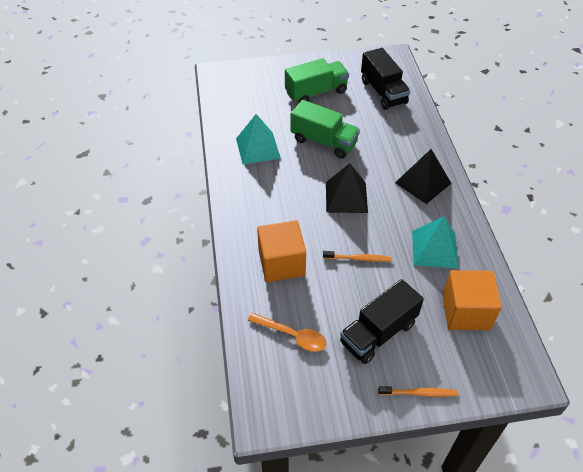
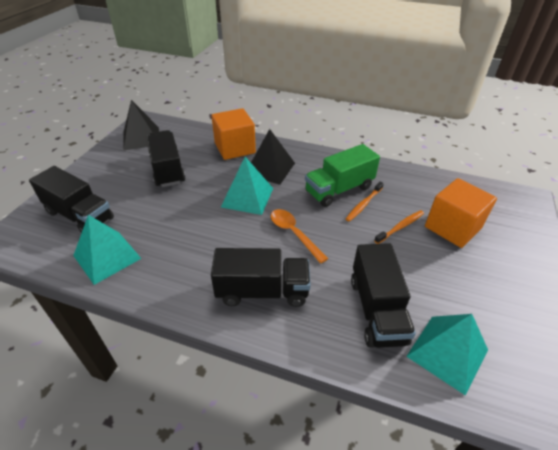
black truck: 2 -> 4
green truck: 2 -> 1
turquoise pyramid: 2 -> 3

